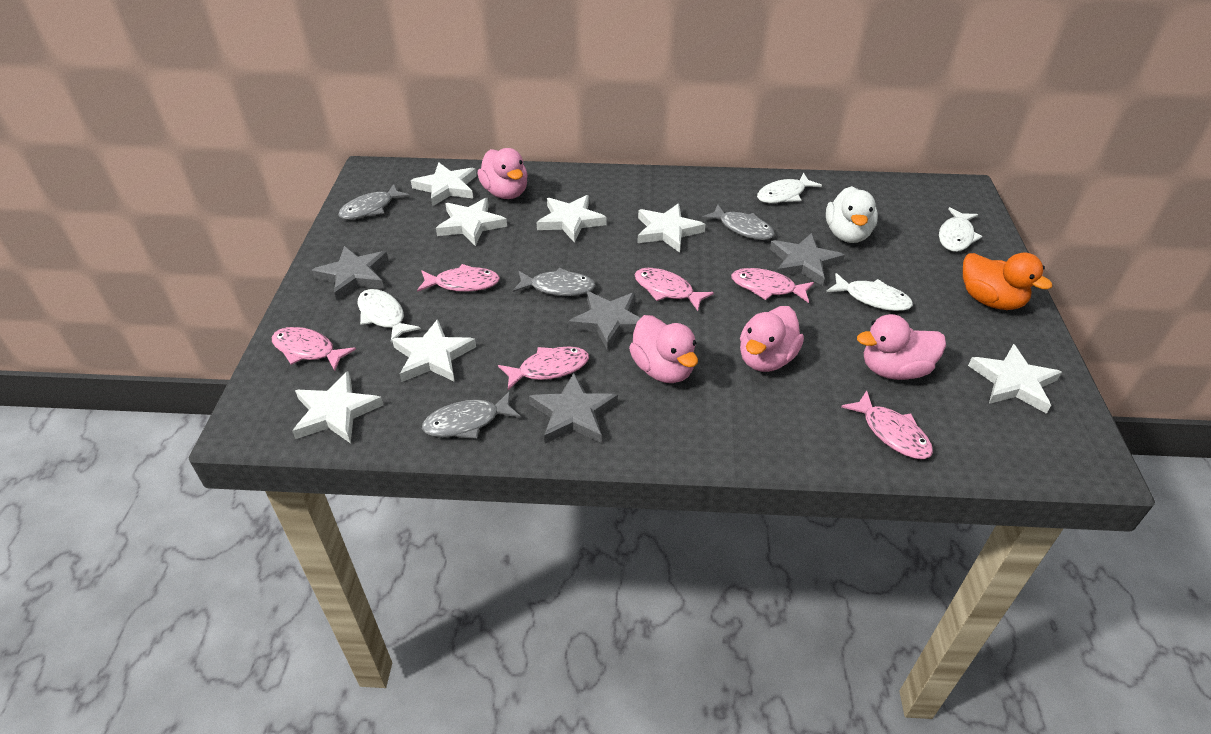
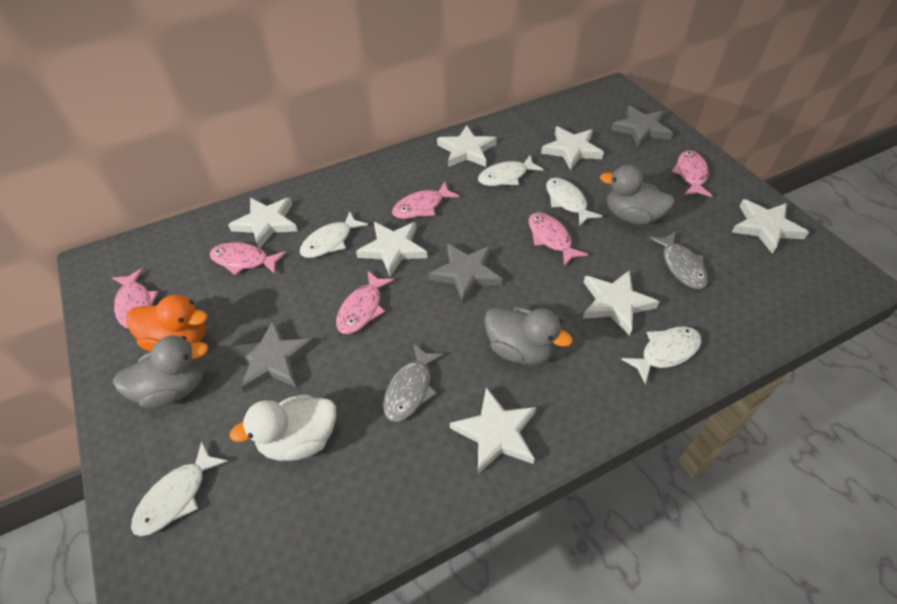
grey duck: 0 -> 3
grey fish: 4 -> 2
grey star: 4 -> 3
pink duck: 4 -> 0
white fish: 4 -> 5

